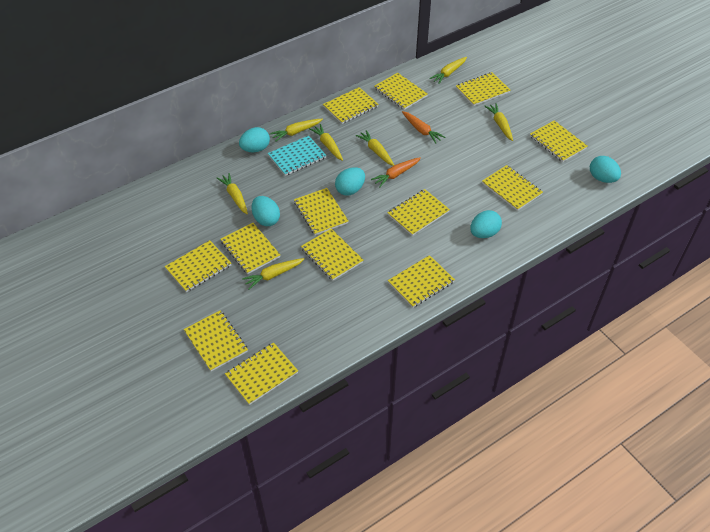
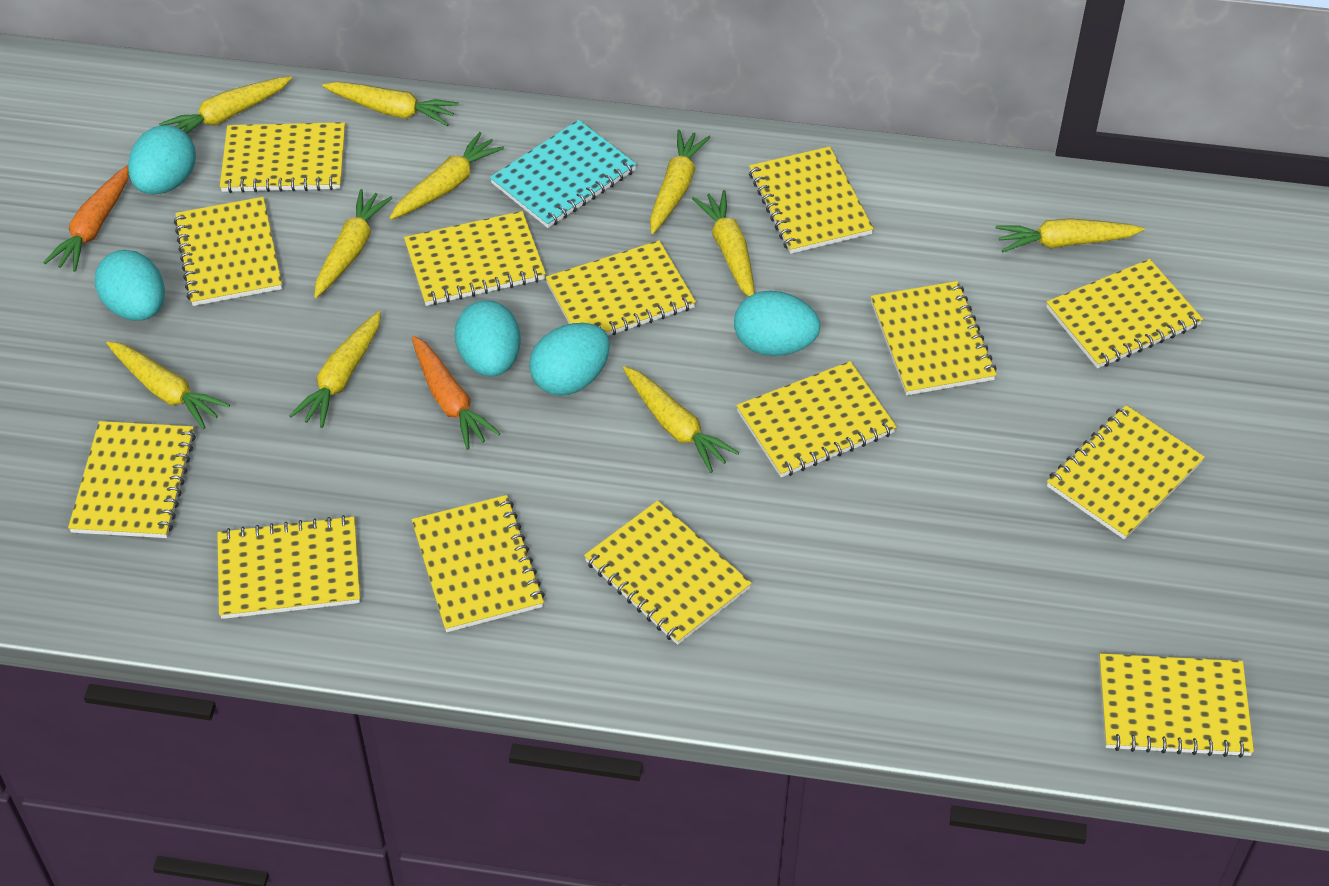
yellow carrot: 7 -> 10
yellow notebook: 13 -> 14

